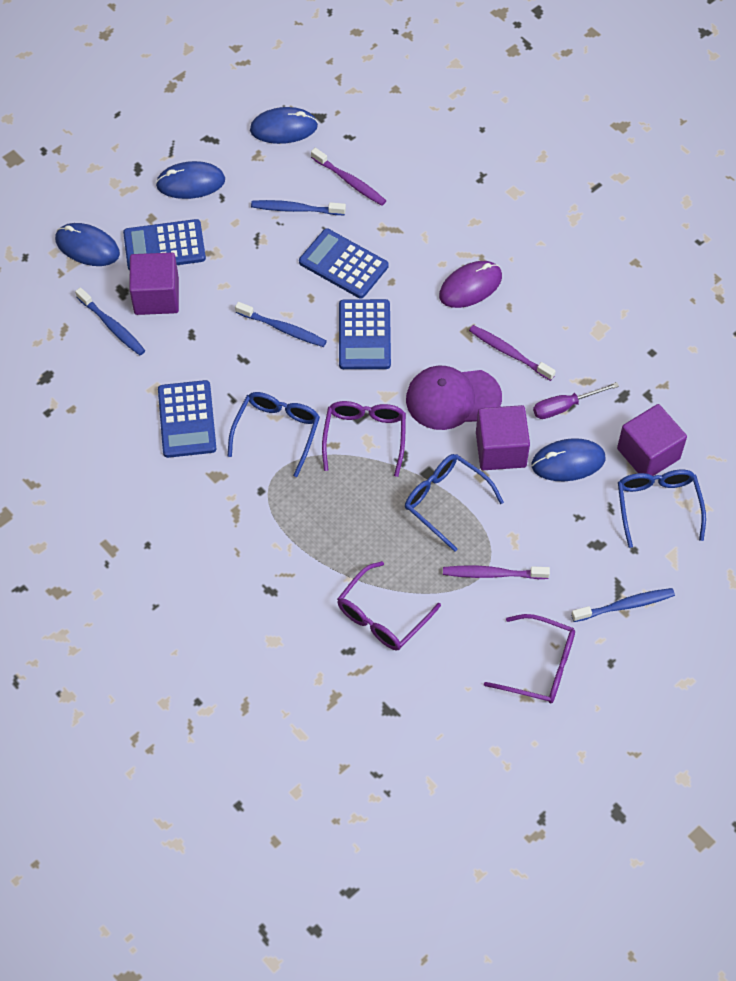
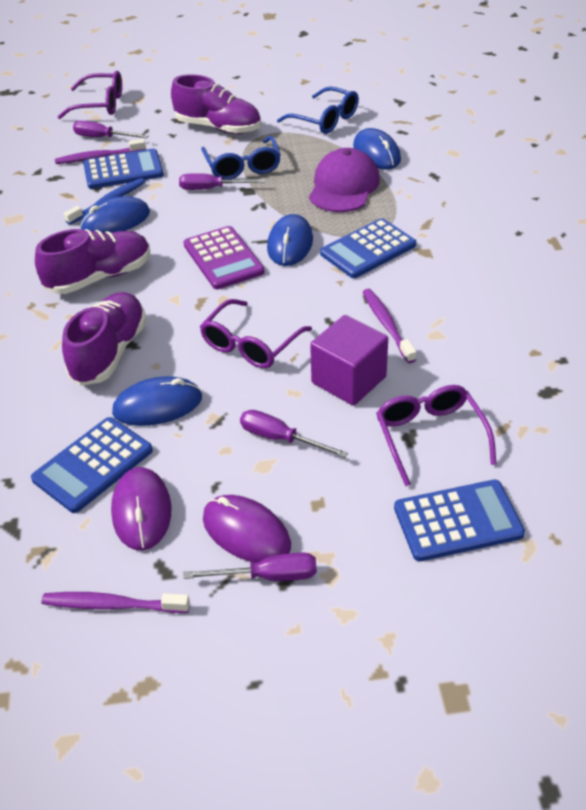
blue glasses: 3 -> 2
blue toothbrush: 4 -> 1
purple calculator: 0 -> 1
purple cube: 3 -> 1
purple mouse: 1 -> 2
purple screwdriver: 1 -> 4
purple shoe: 0 -> 3

